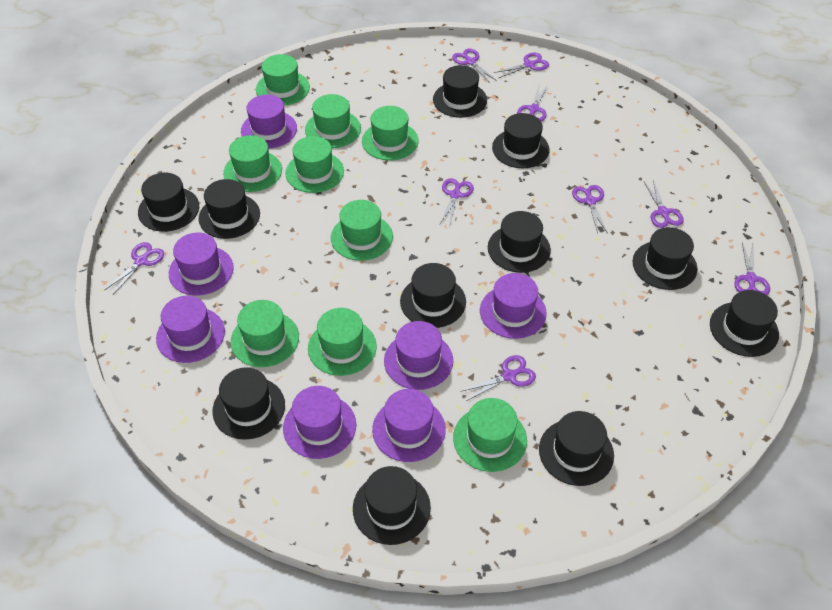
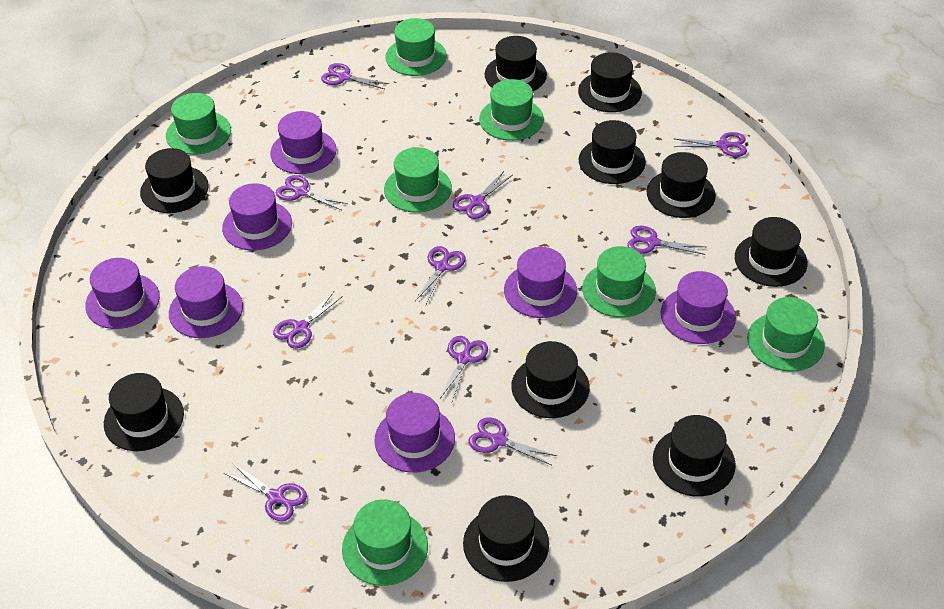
black hat: 11 -> 10
green hat: 9 -> 7
purple scissors: 9 -> 10

